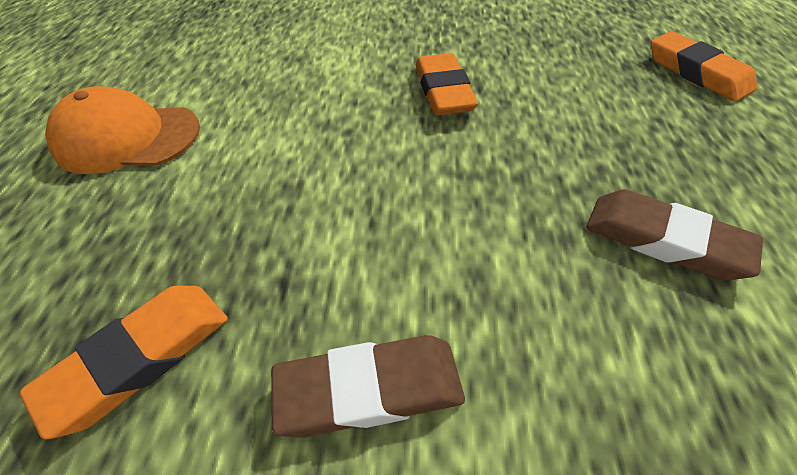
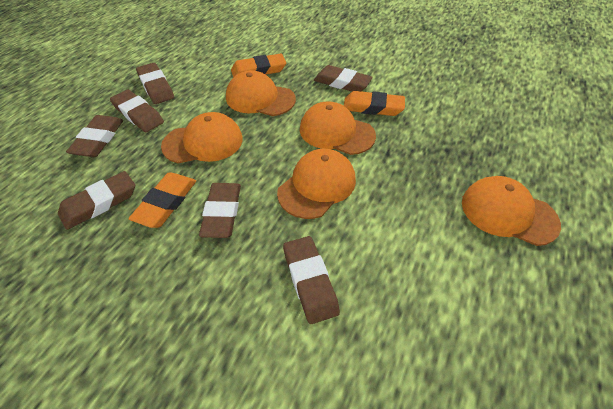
brown eraser: 2 -> 7
orange cap: 1 -> 5

